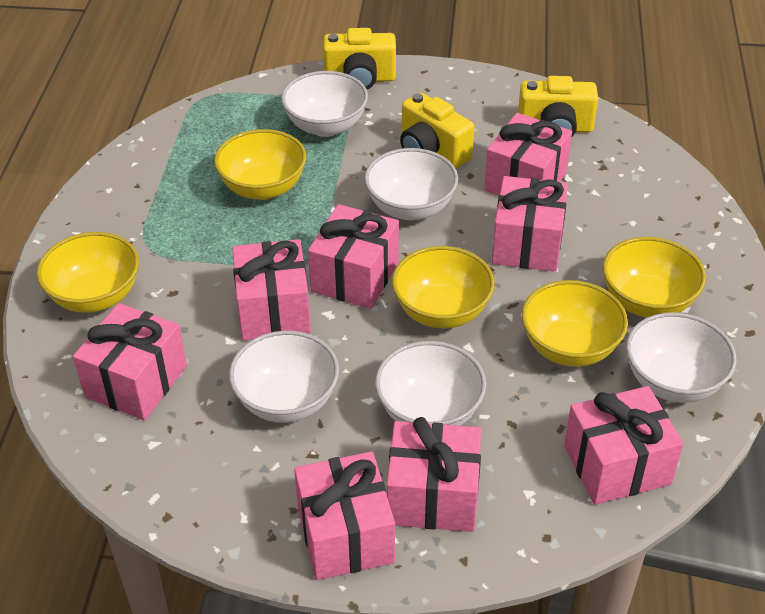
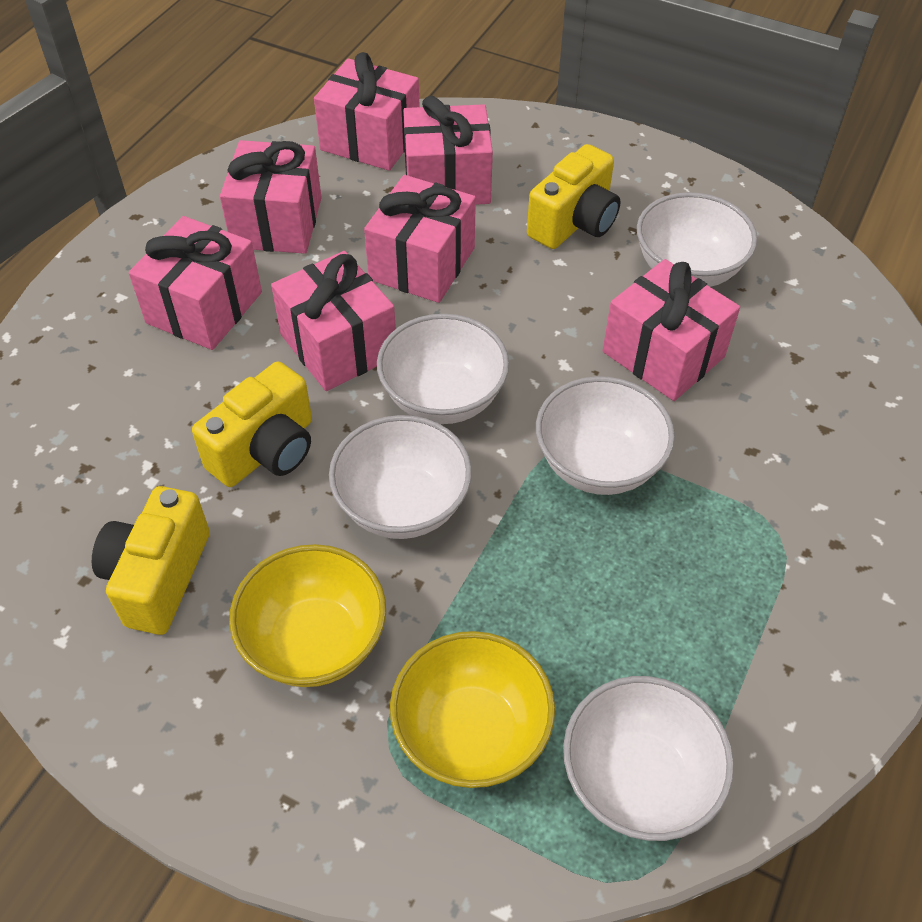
pink gift: 8 -> 7
yellow bowl: 5 -> 2

